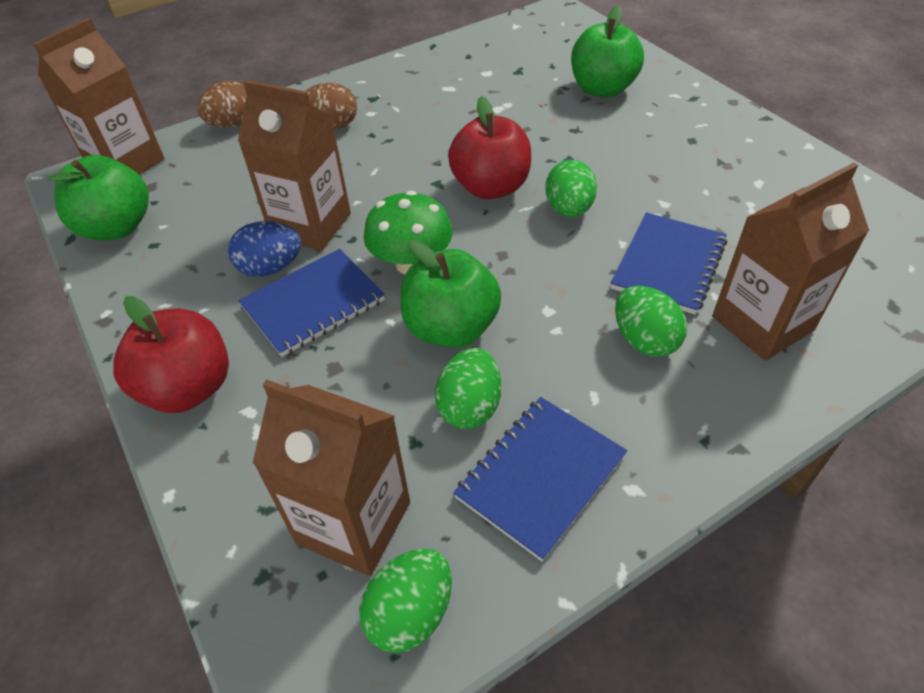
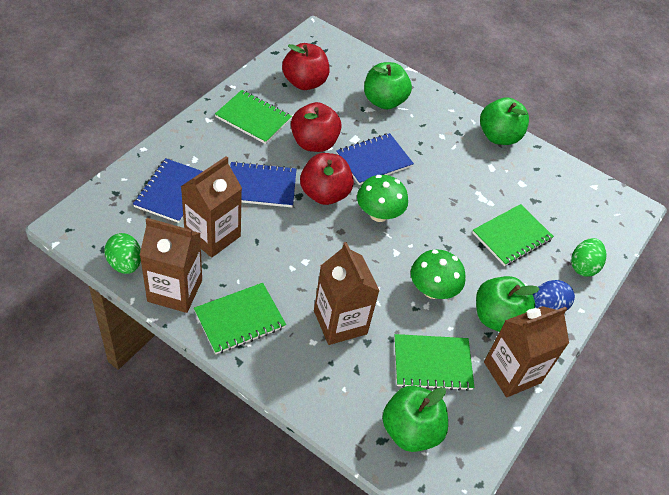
brown egg: 2 -> 0
green apple: 3 -> 4
green egg: 4 -> 2
green mushroom: 1 -> 2
green notebook: 0 -> 4
red apple: 2 -> 3

